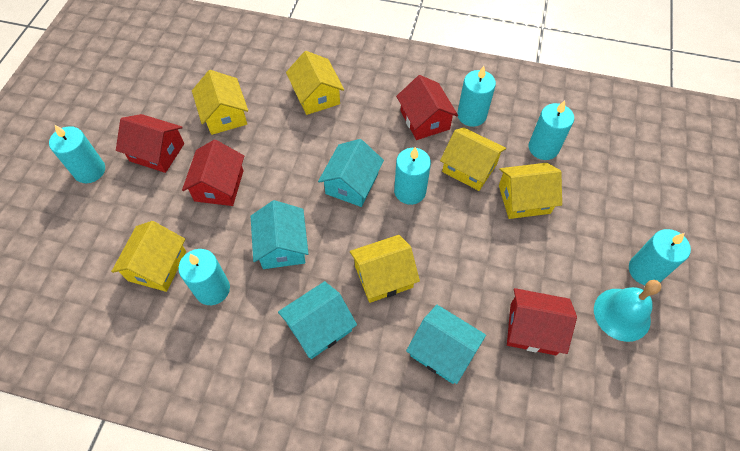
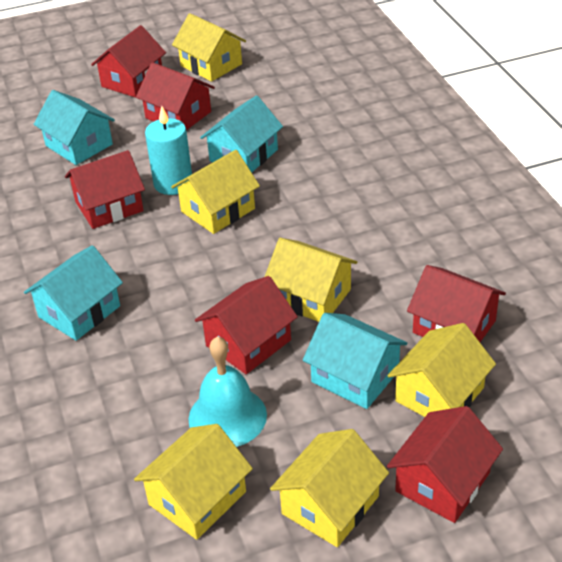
red house: 4 -> 6
turquoise candle: 6 -> 1

